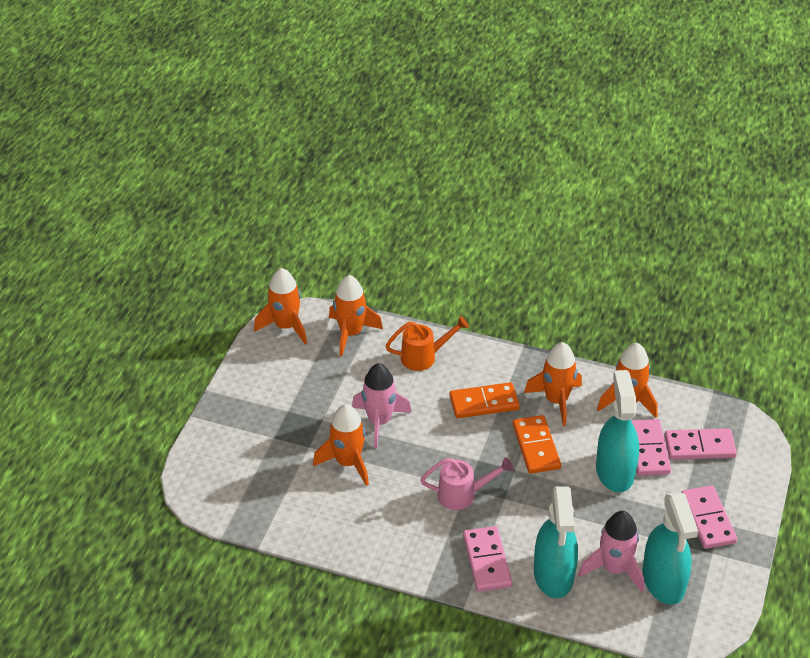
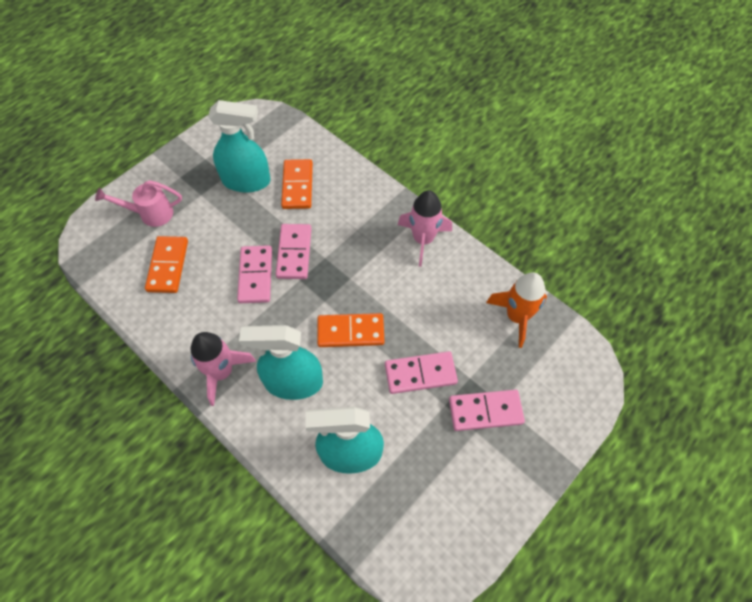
orange domino: 2 -> 3
orange rocket: 5 -> 1
orange watering can: 1 -> 0

